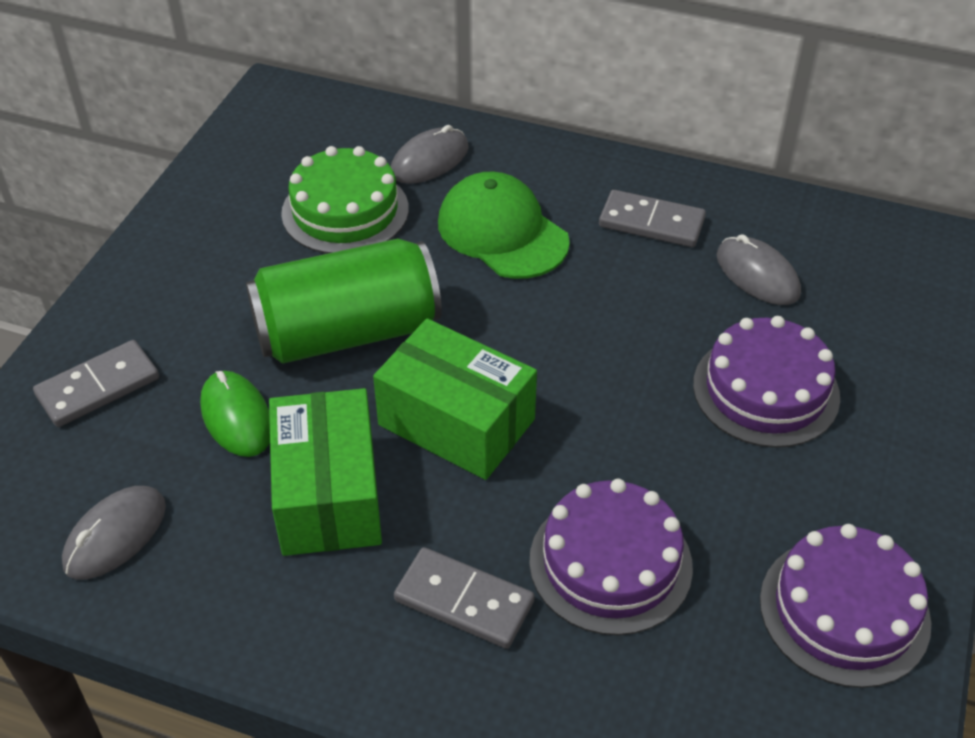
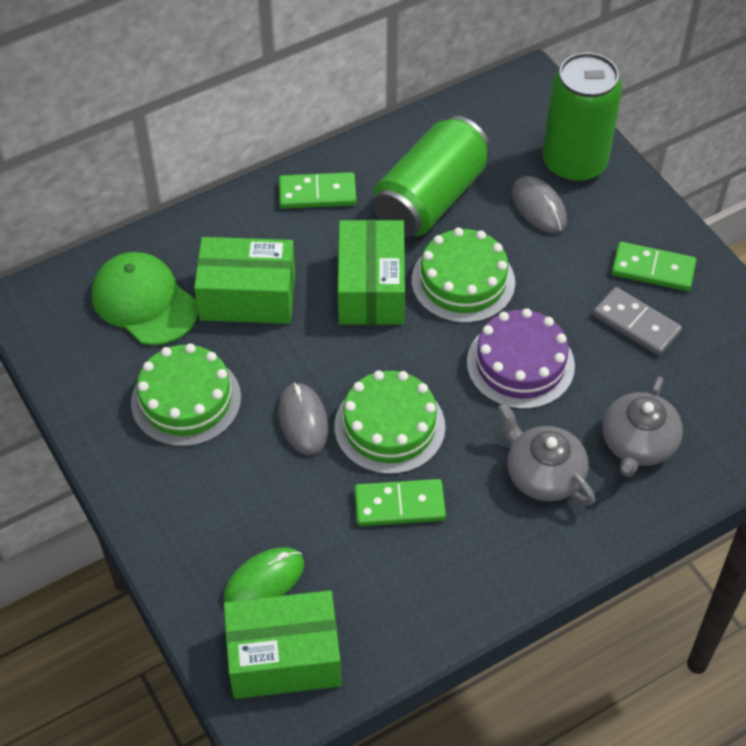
green box: 2 -> 3
green cake: 1 -> 3
green can: 1 -> 2
green domino: 0 -> 3
grey domino: 3 -> 1
grey mouse: 3 -> 2
grey teapot: 0 -> 2
purple cake: 3 -> 1

